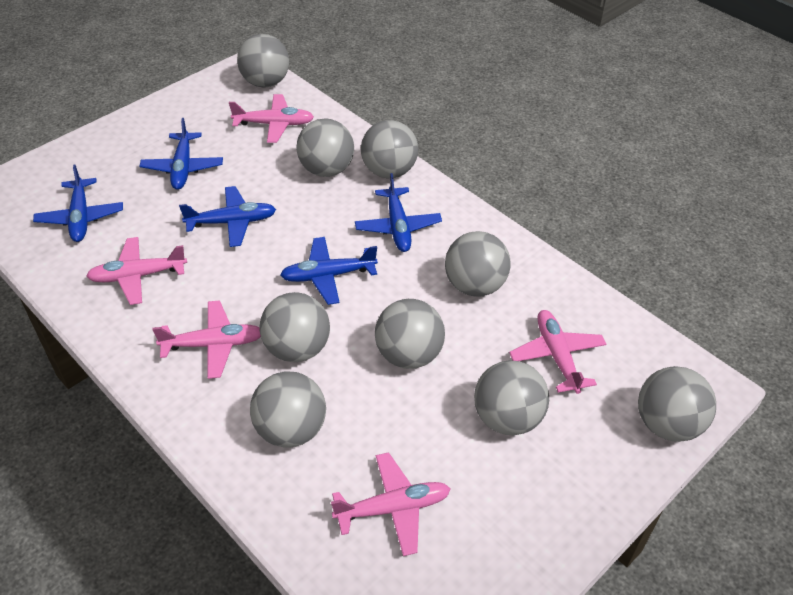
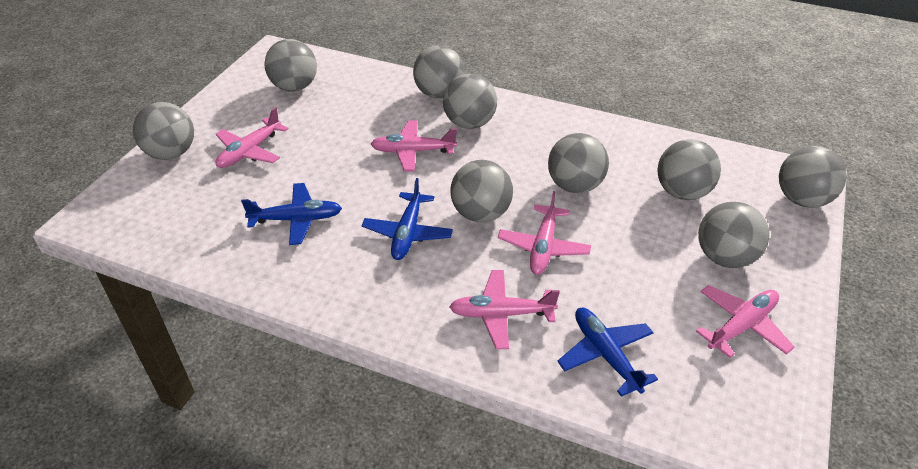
blue plane: 5 -> 3

